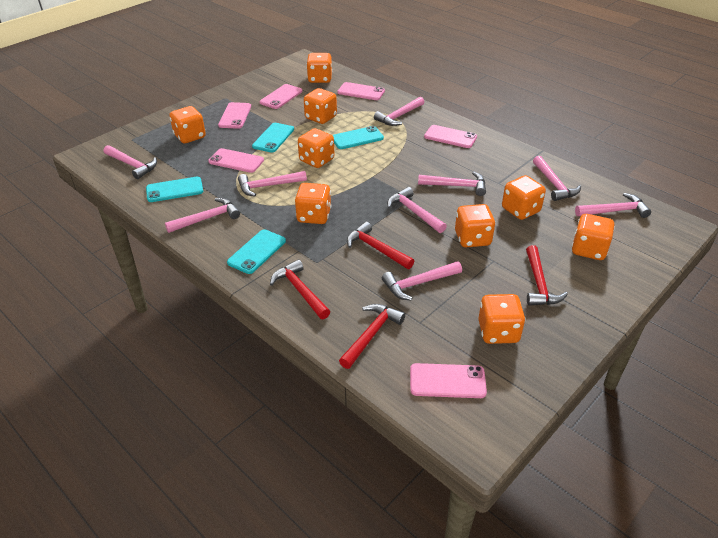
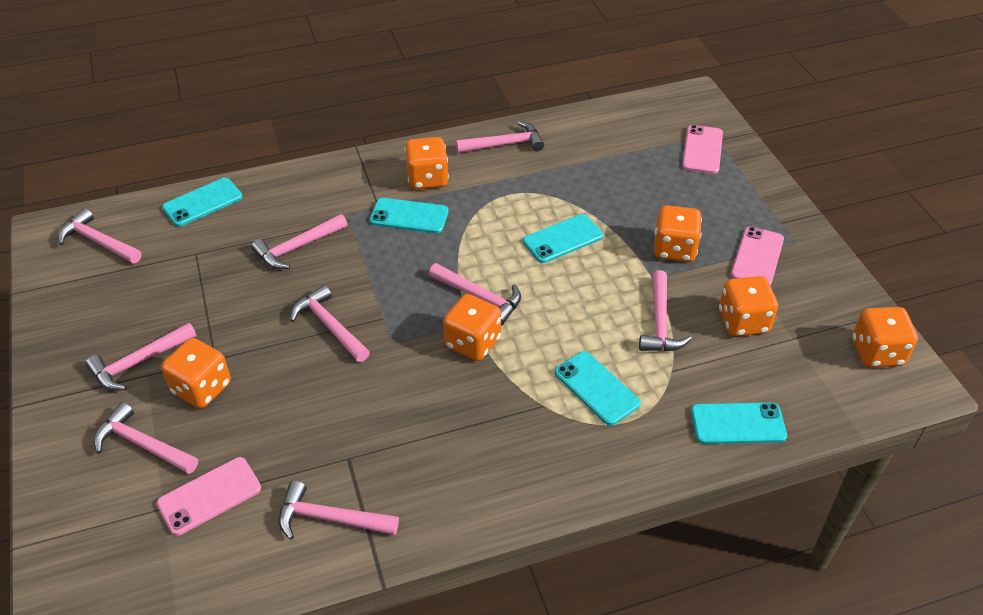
orange dice: 9 -> 6
pink phone: 6 -> 3
red hammer: 4 -> 0
turquoise phone: 4 -> 5

